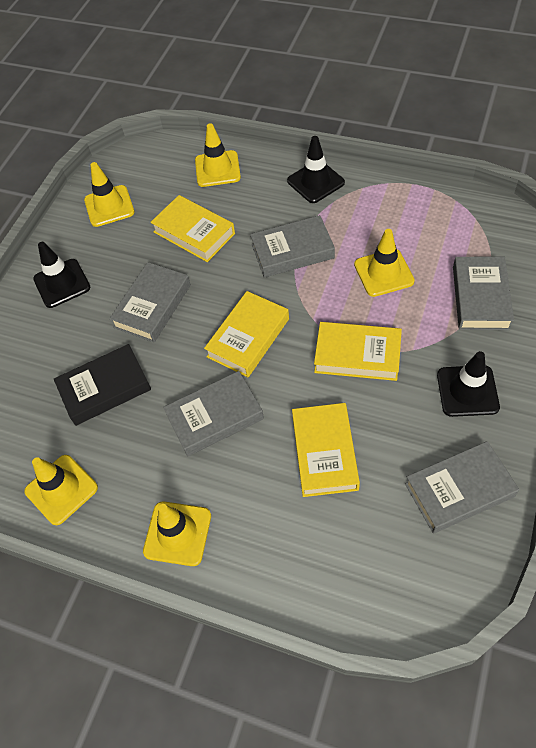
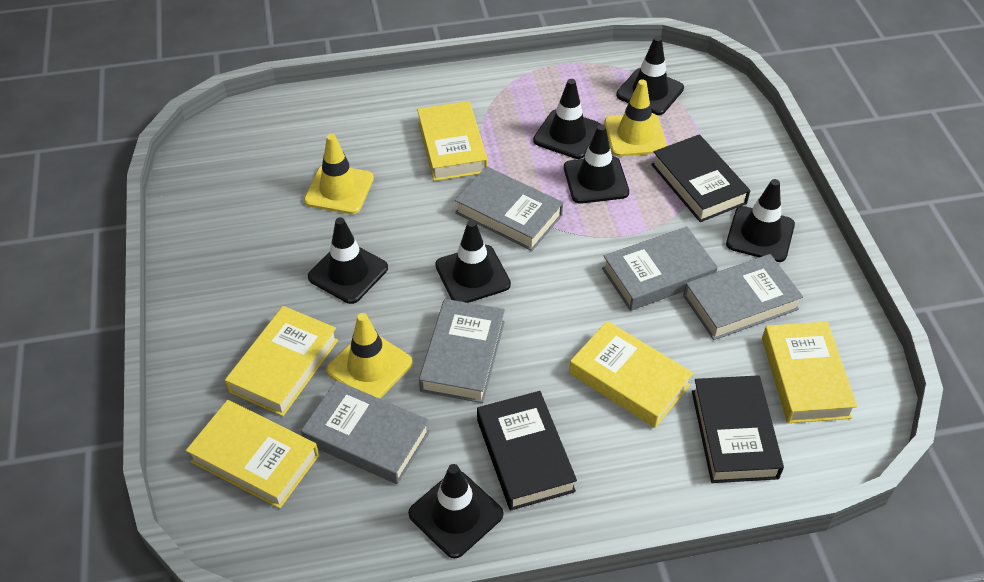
black book: 1 -> 3
black traffic cone: 3 -> 7
yellow book: 4 -> 5
yellow traffic cone: 5 -> 3

